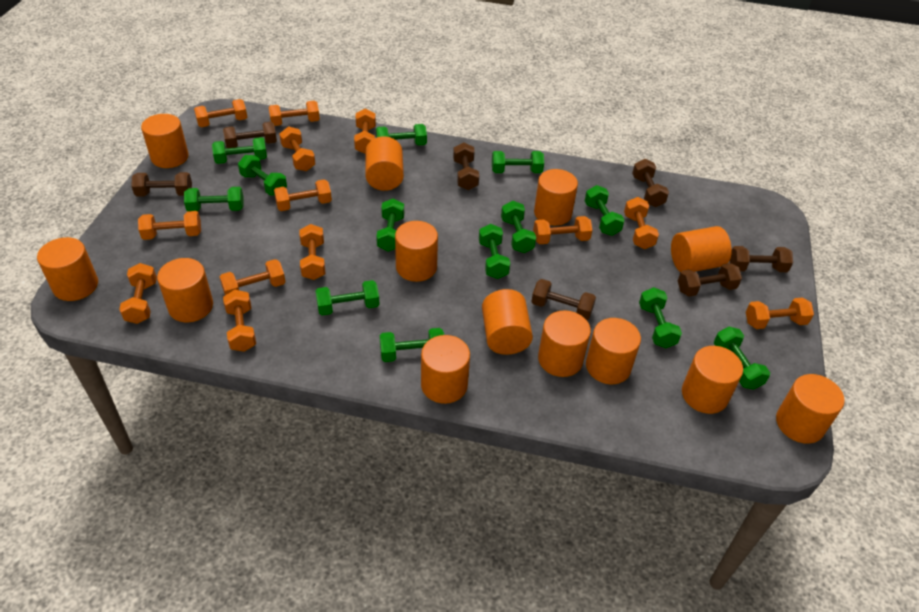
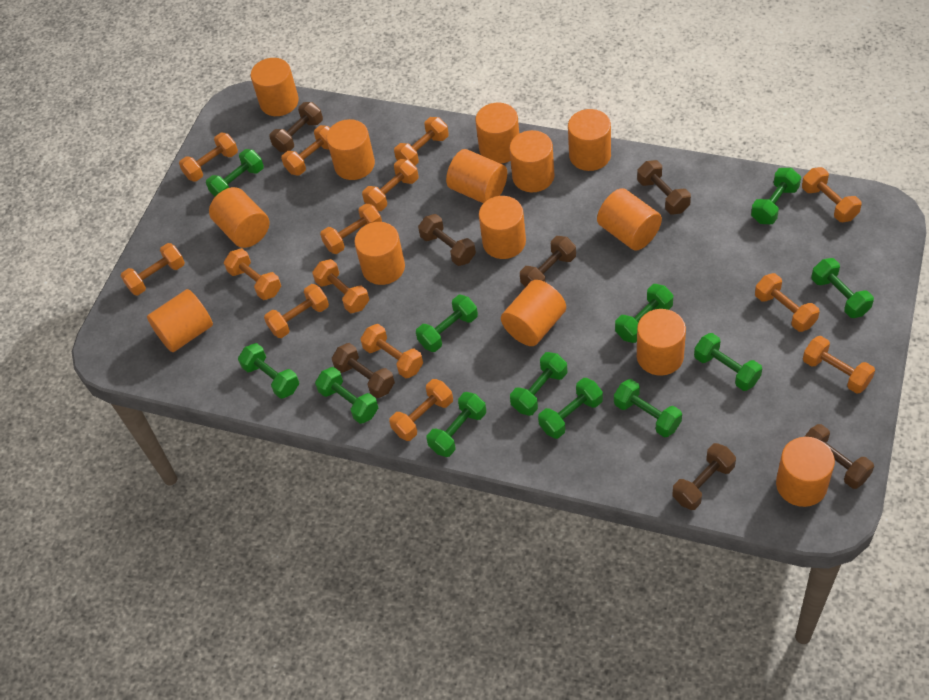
green dumbbell: 13 -> 12
orange cylinder: 13 -> 14
orange dumbbell: 13 -> 14

